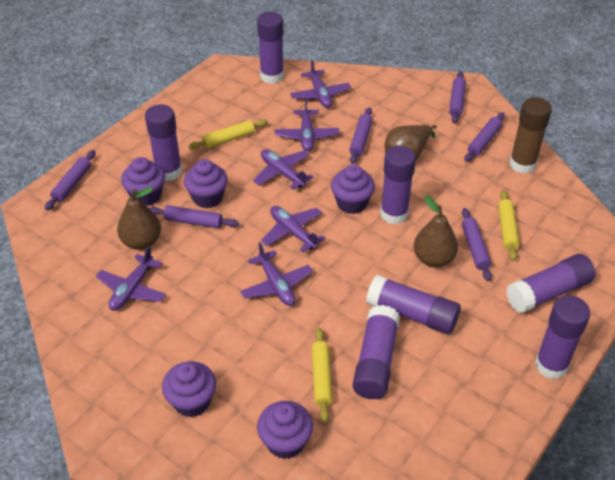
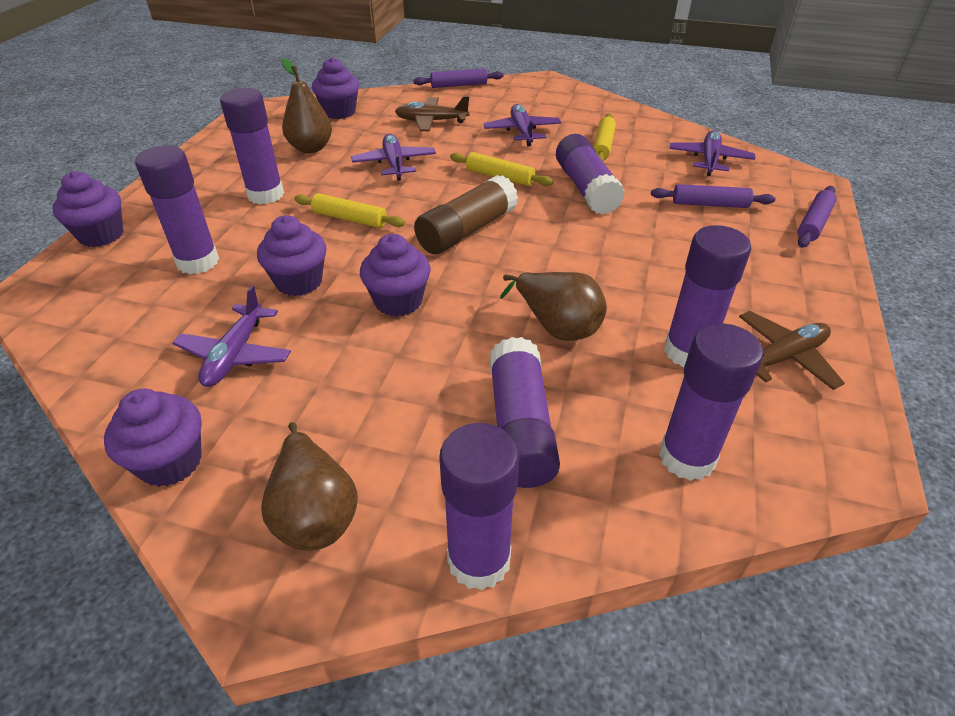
brown plane: 0 -> 2
purple plane: 6 -> 4
purple rolling pin: 6 -> 3

